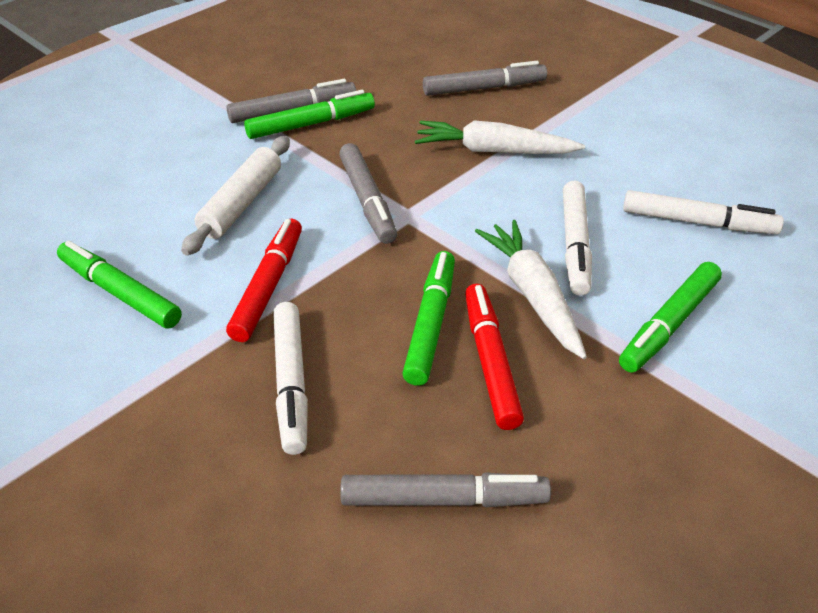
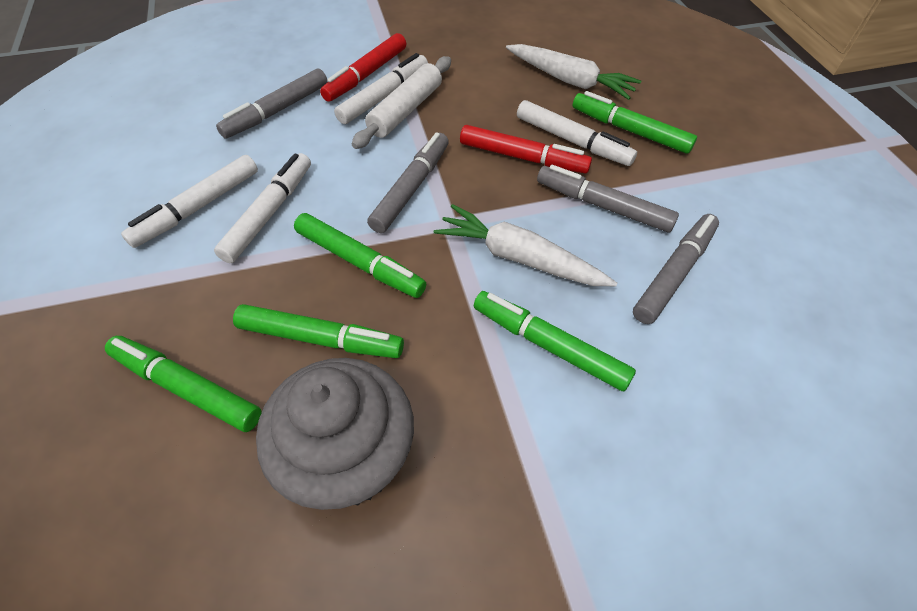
green marker: 4 -> 5
grey cupcake: 0 -> 1
white marker: 3 -> 4

